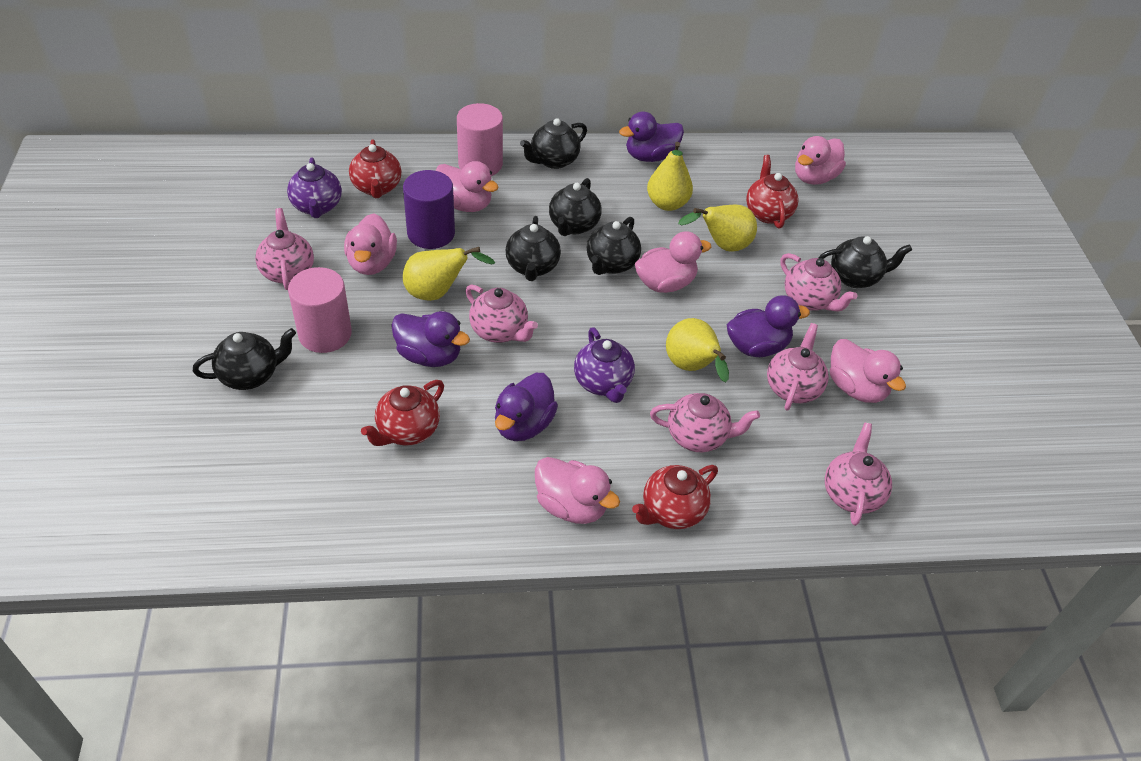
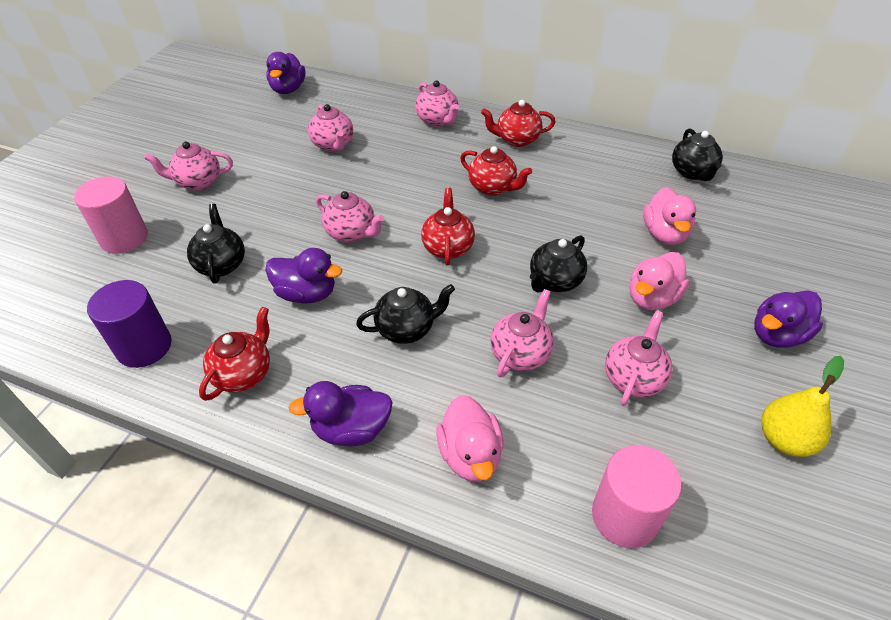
black teapot: 6 -> 4
pink duck: 6 -> 3
purple teapot: 2 -> 0
yellow pear: 4 -> 1

